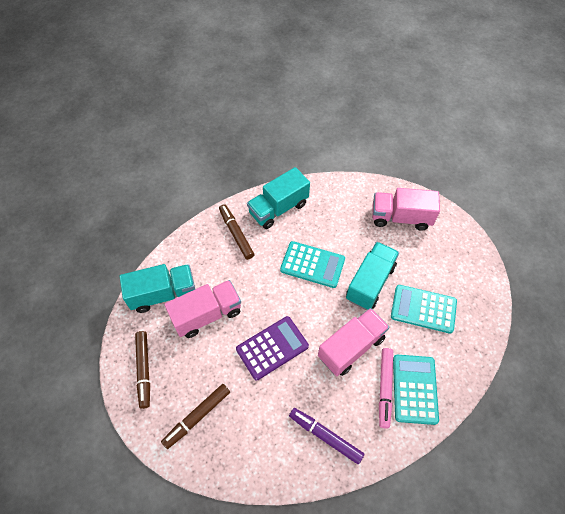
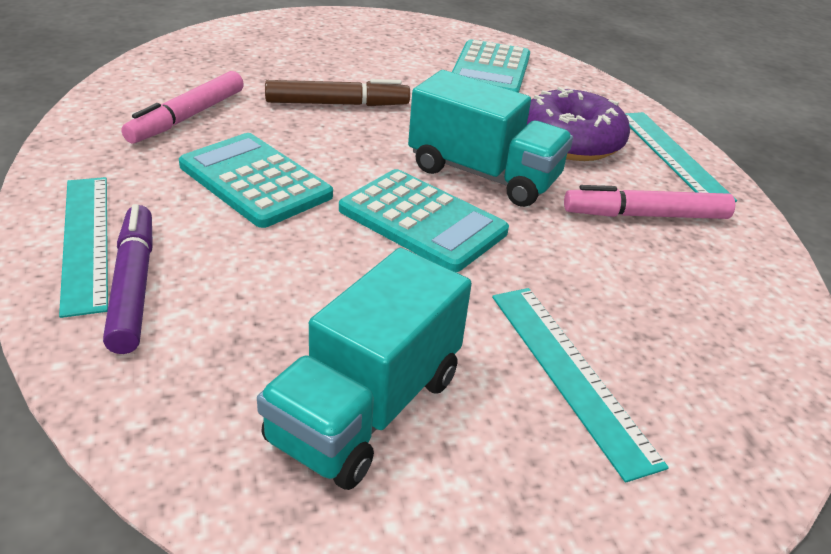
brown marker: 3 -> 1
pink marker: 1 -> 2
pink truck: 3 -> 0
purple calculator: 1 -> 0
purple donut: 0 -> 1
turquoise ruler: 0 -> 3
turquoise truck: 3 -> 2

